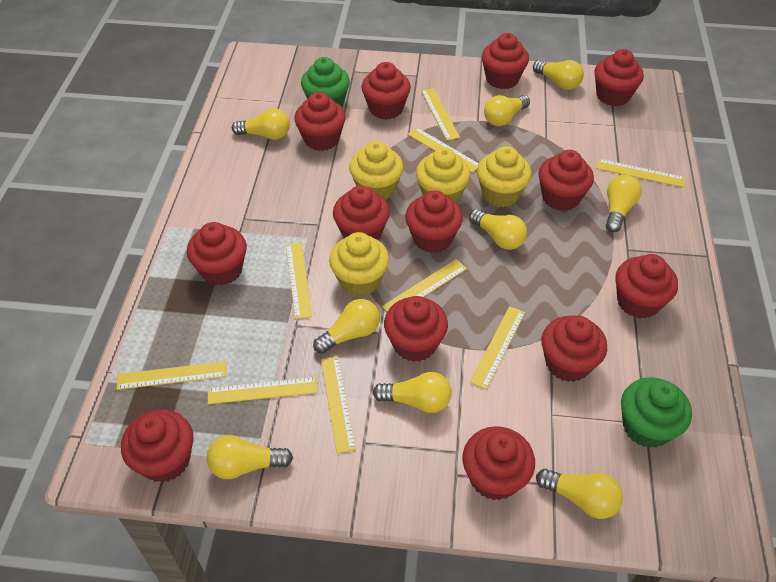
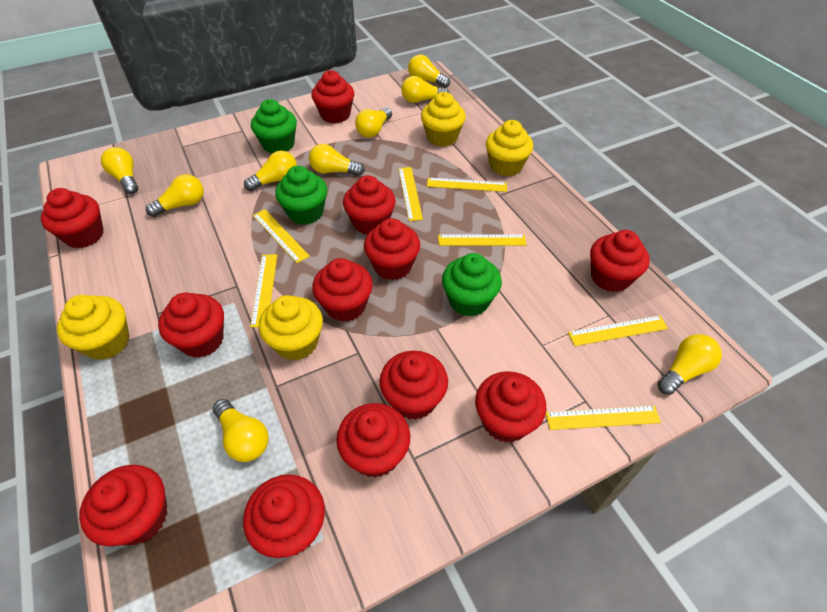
green cupcake: 2 -> 3
red cupcake: 13 -> 12
yellow ruler: 9 -> 7

